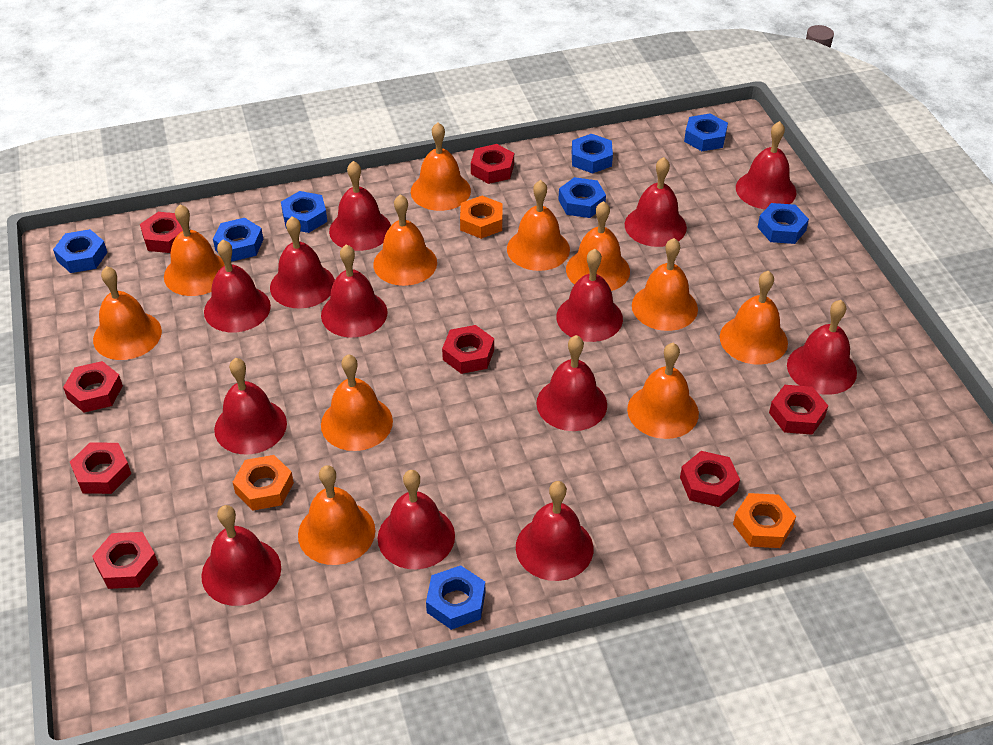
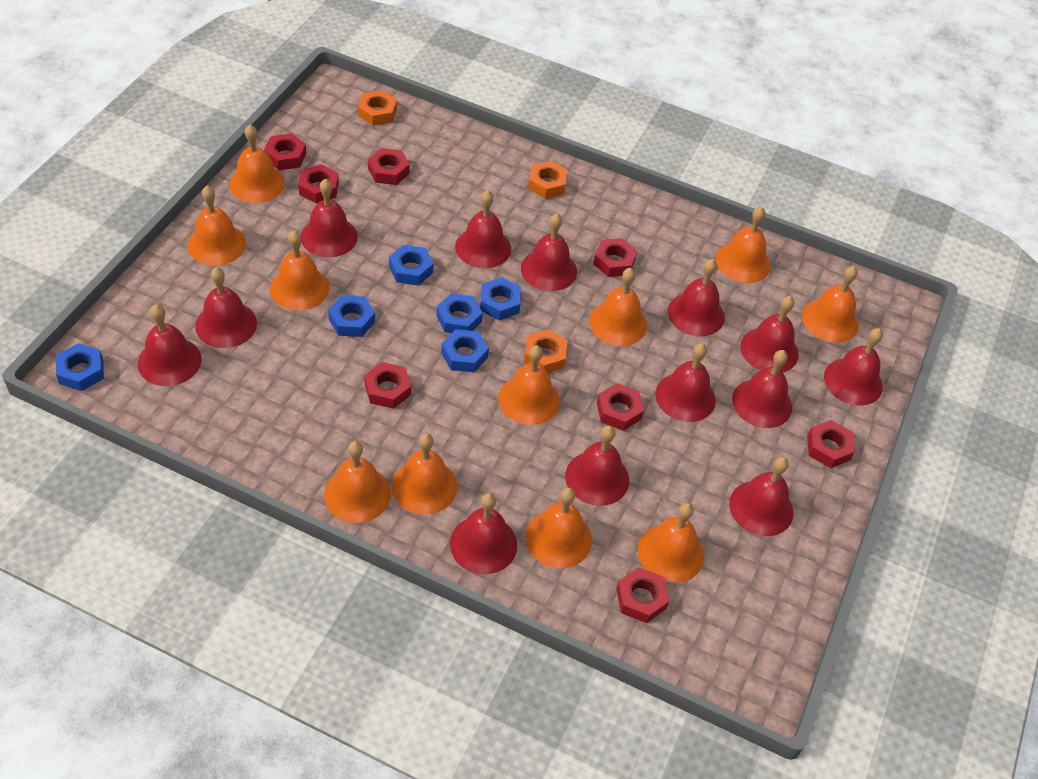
blue nut: 8 -> 6

